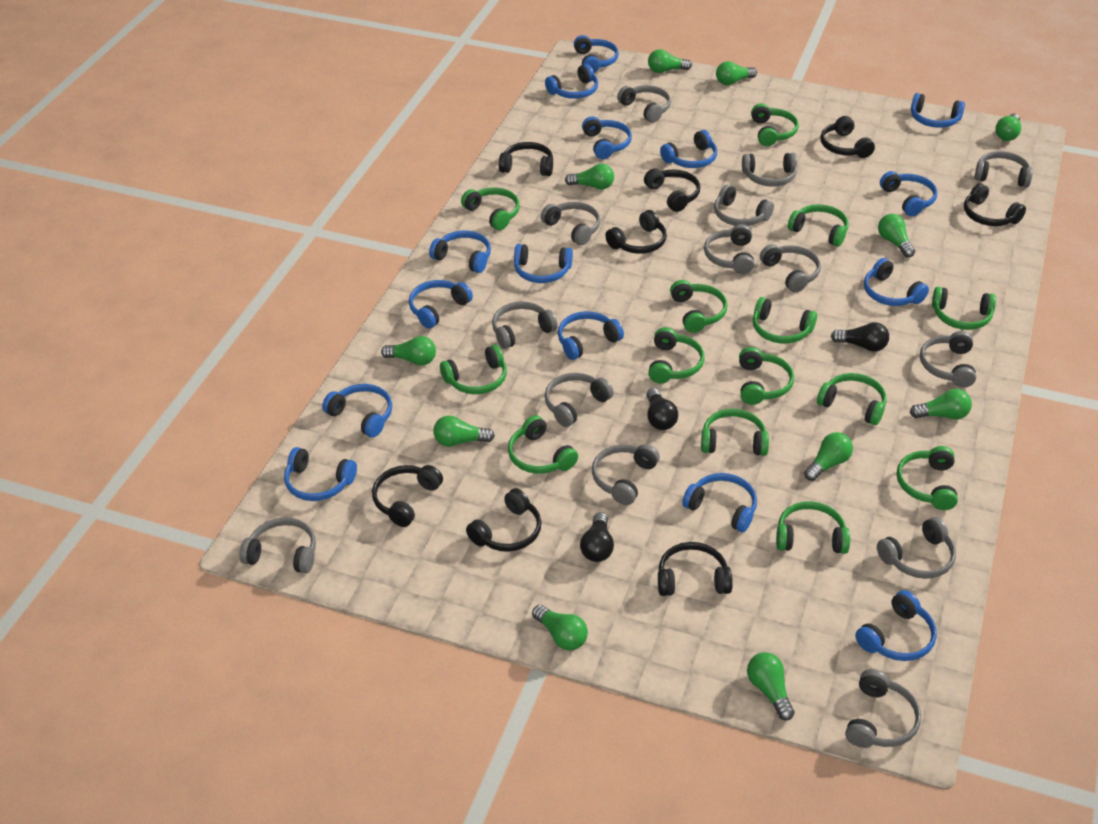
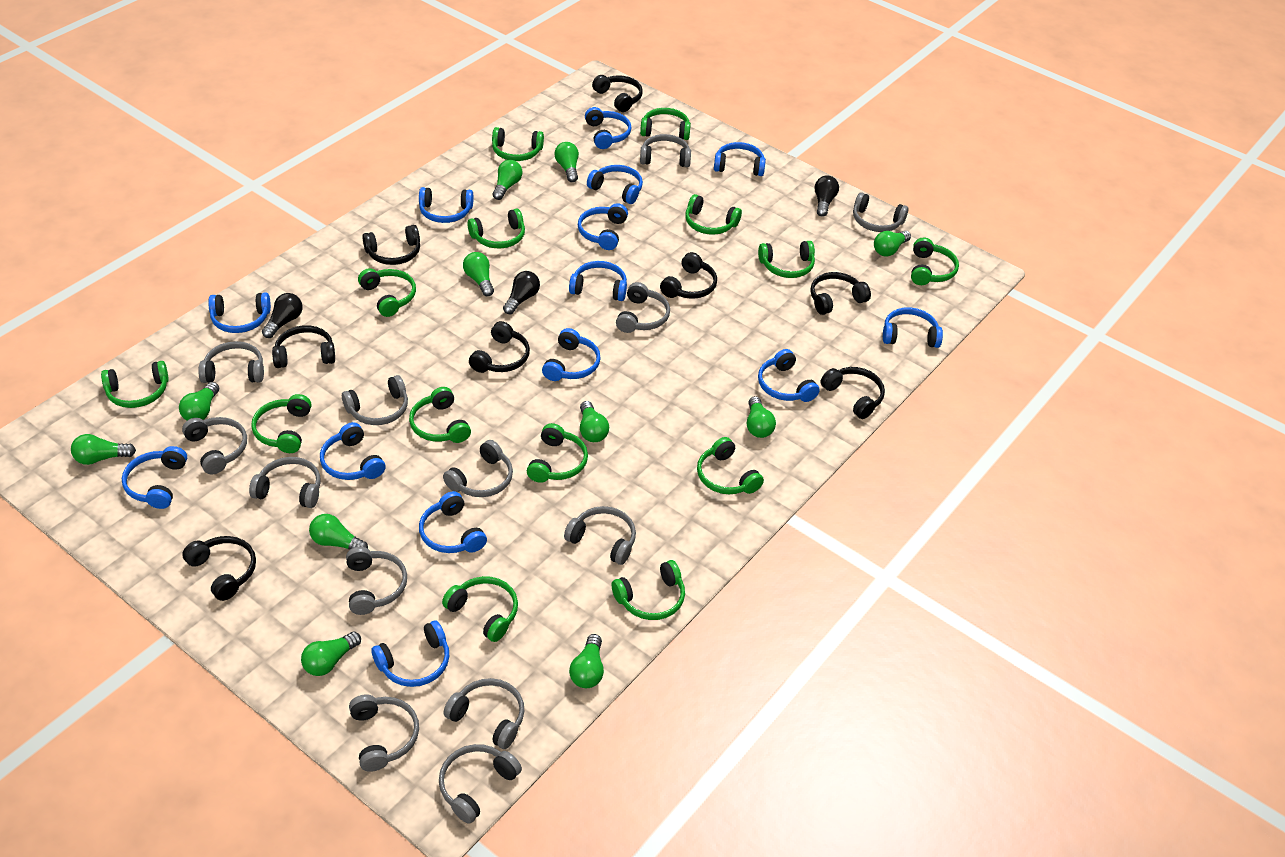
blue headphones: 15 -> 14
grey headphones: 14 -> 13

